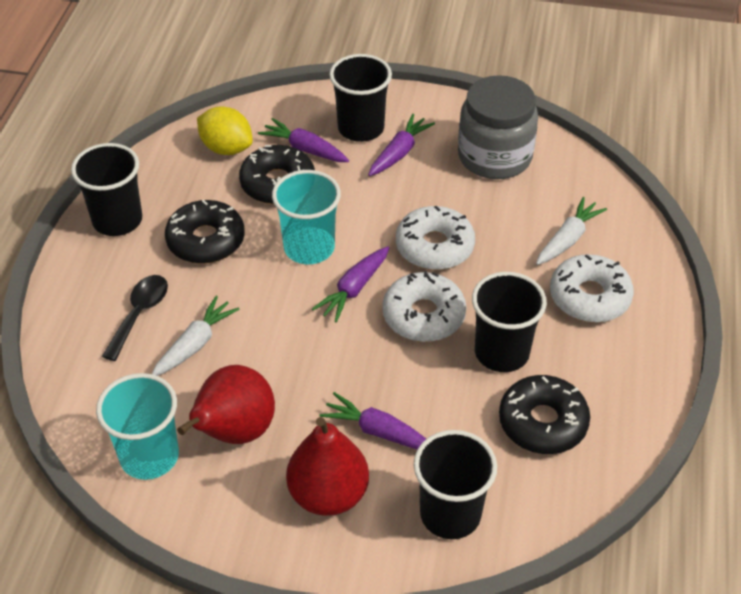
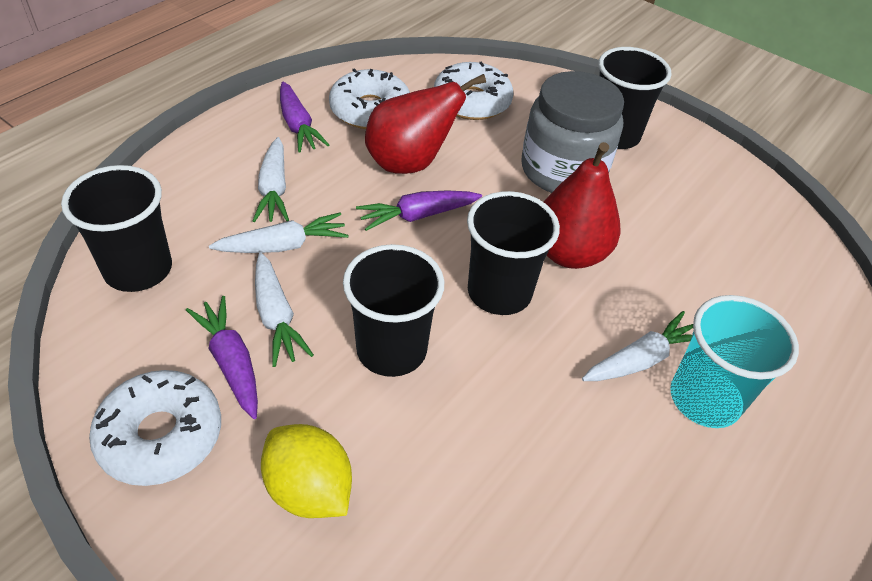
black donut: 3 -> 0
black spoon: 1 -> 0
purple carrot: 4 -> 3
turquoise cup: 2 -> 1
white carrot: 2 -> 4

